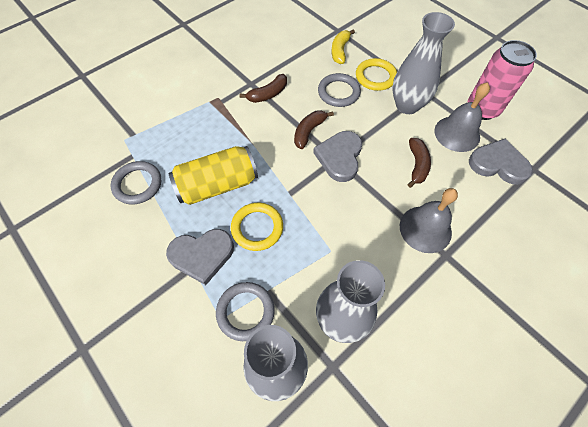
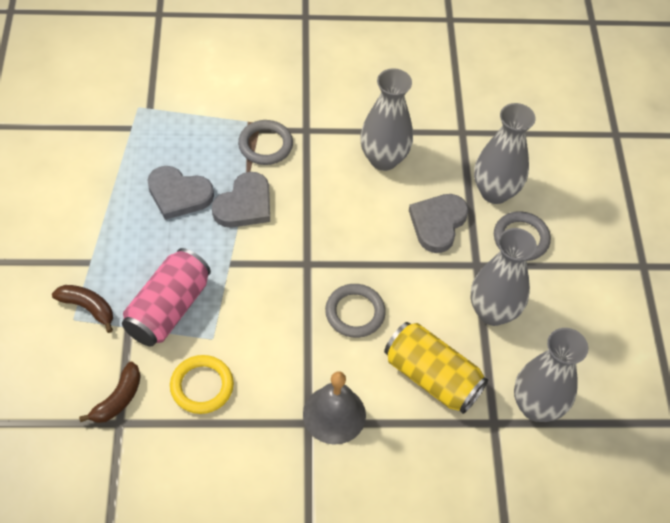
brown banana: 3 -> 2
grey bell: 2 -> 1
grey vase: 3 -> 4
yellow banana: 1 -> 0
yellow ring: 2 -> 1

